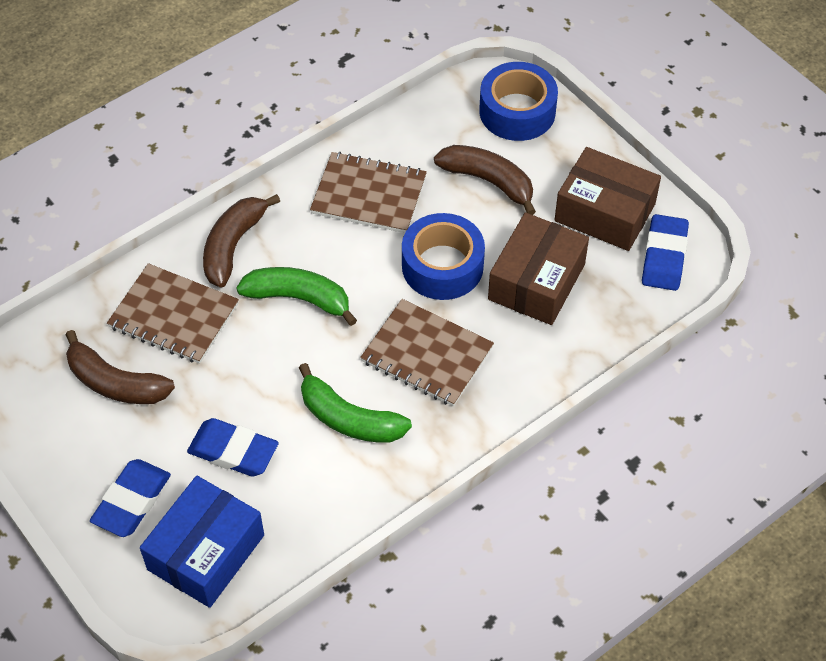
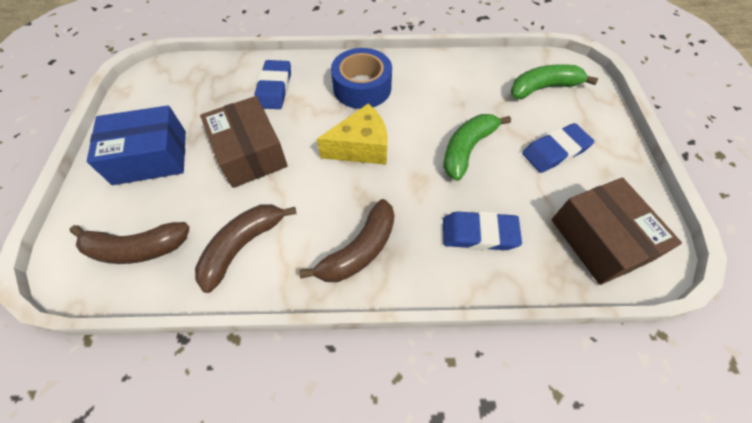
blue tape: 2 -> 1
brown notebook: 3 -> 0
yellow cheese: 0 -> 1

